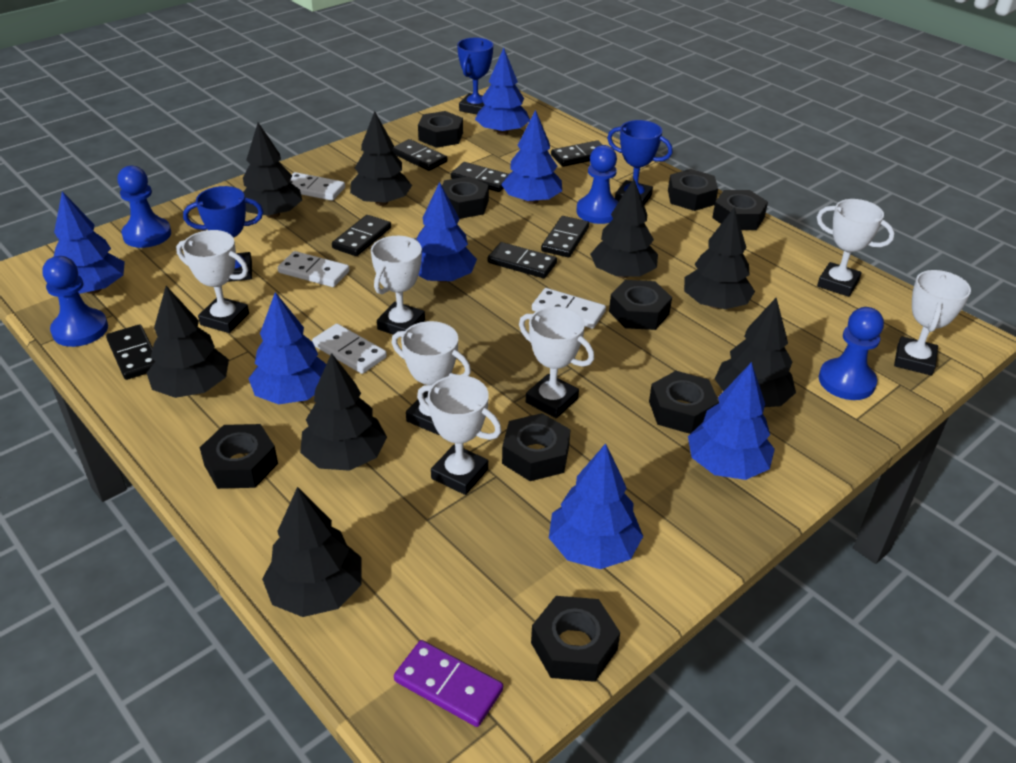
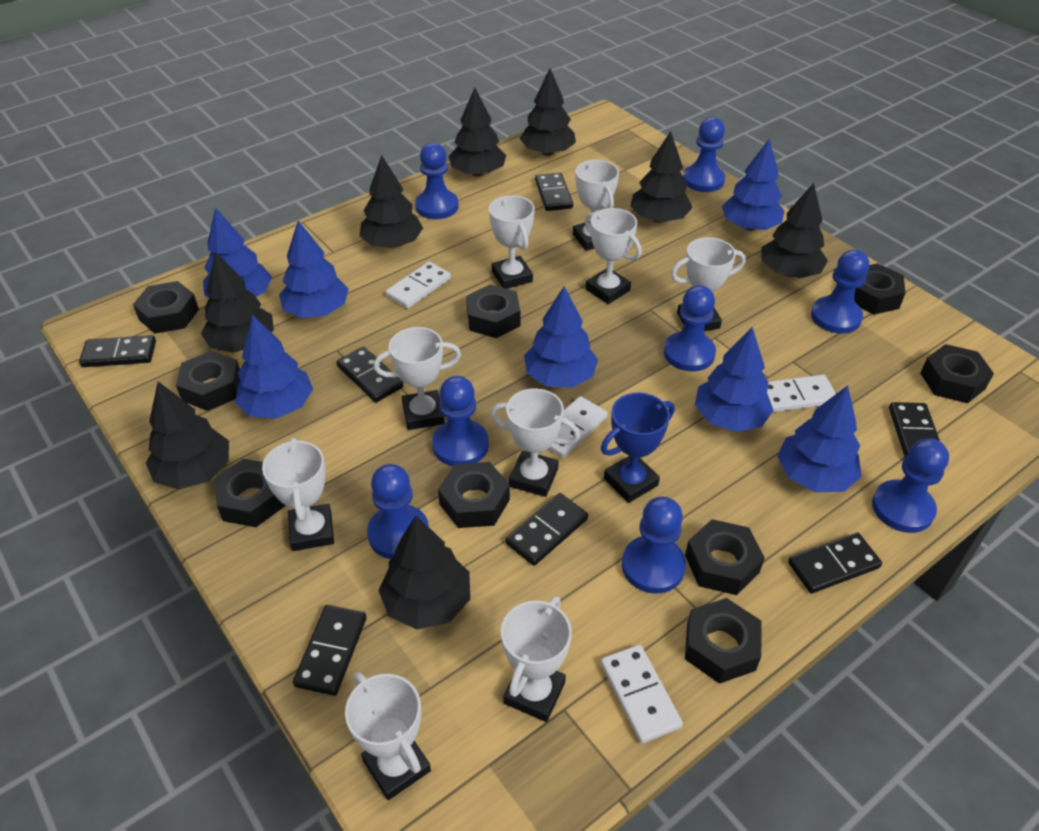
blue pawn: 4 -> 8
blue trophy: 3 -> 1
purple domino: 1 -> 0
white trophy: 7 -> 9

